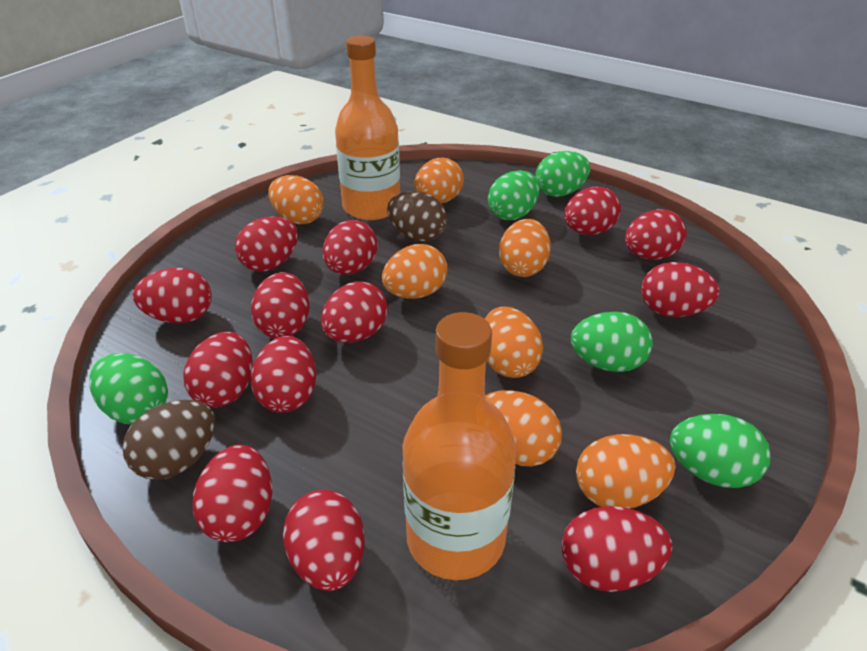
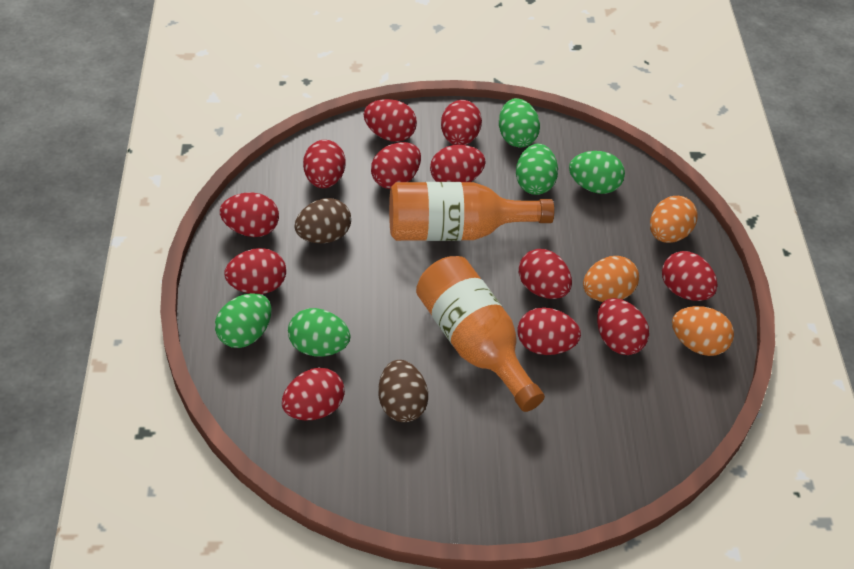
orange egg: 7 -> 3
red egg: 13 -> 12

